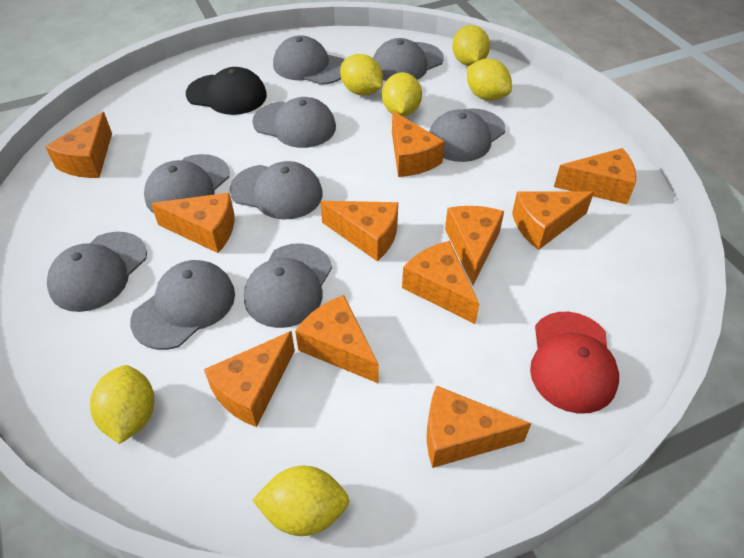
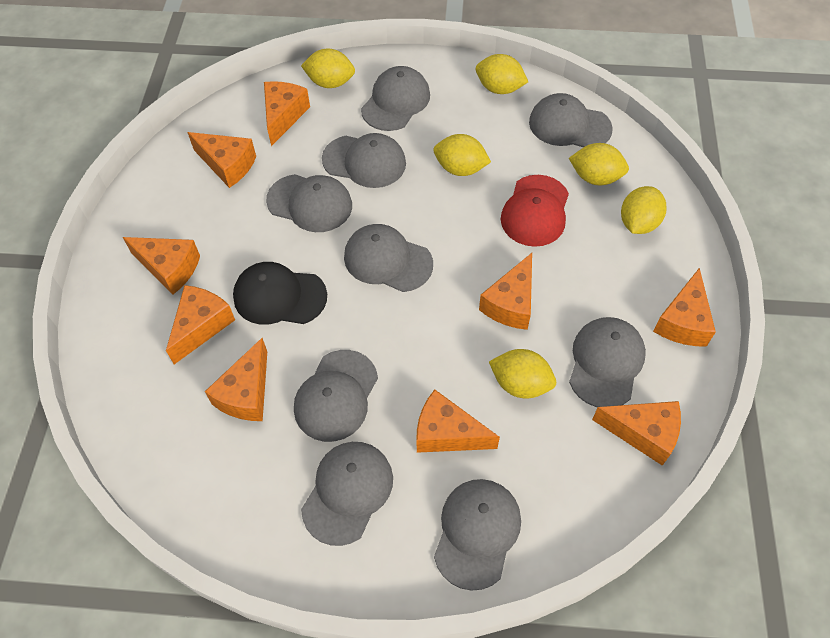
orange cheese: 11 -> 9

